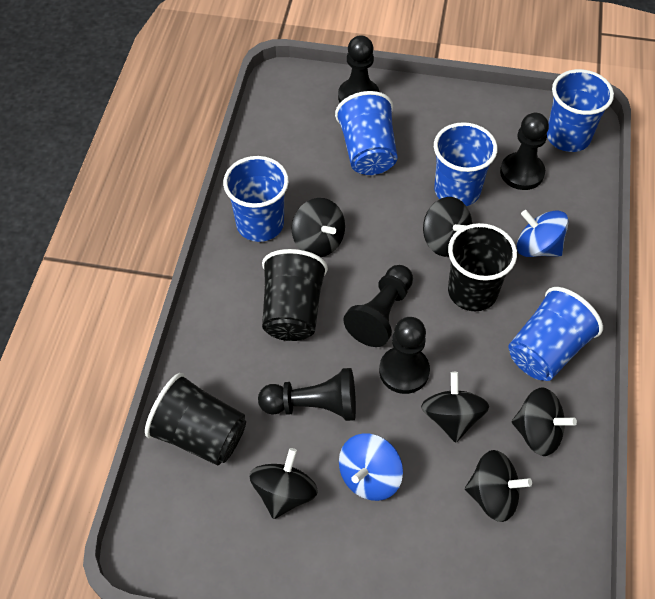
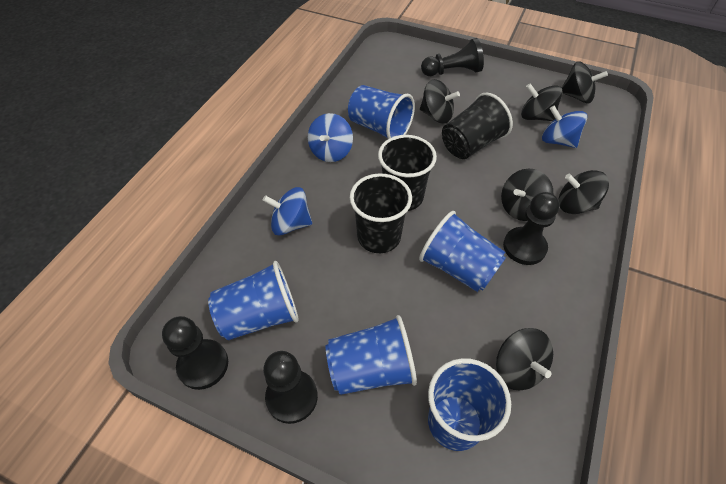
black pawn: 5 -> 4
blue spinning top: 2 -> 3

